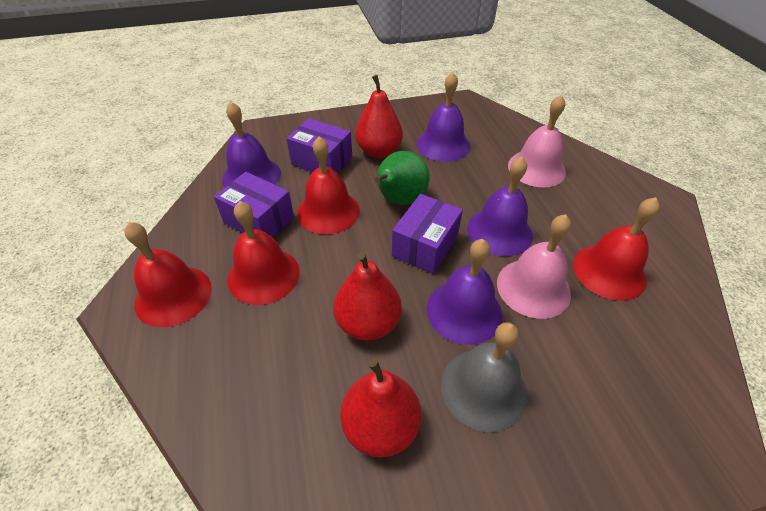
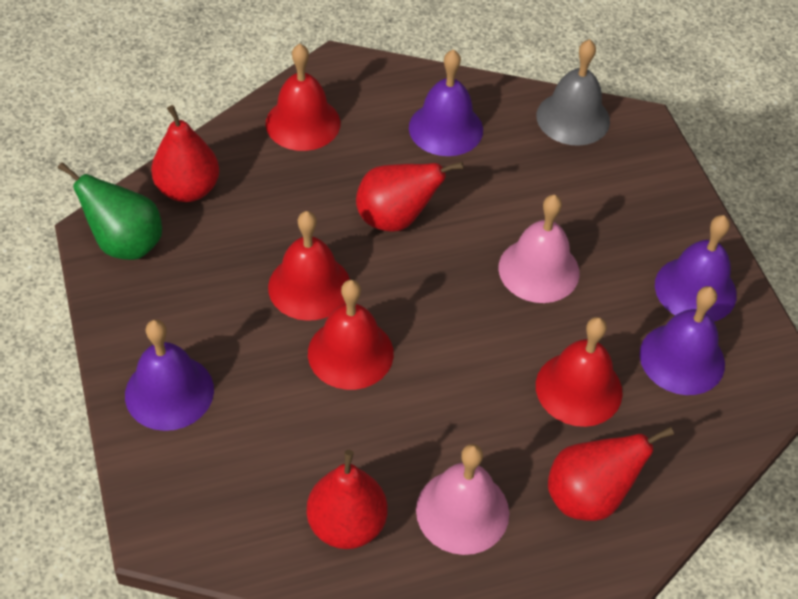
purple box: 3 -> 0
red pear: 3 -> 4

